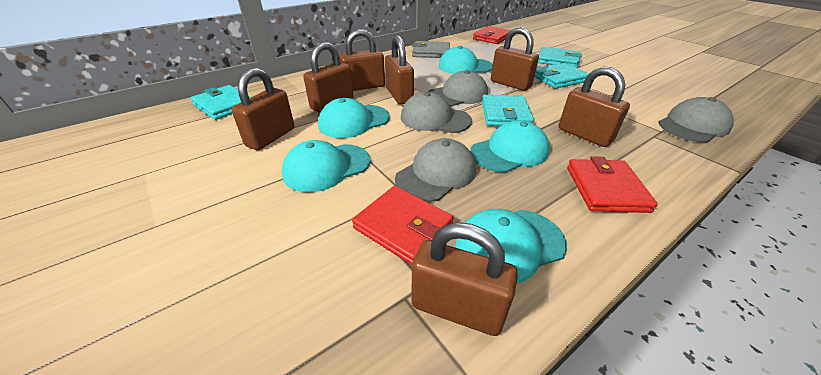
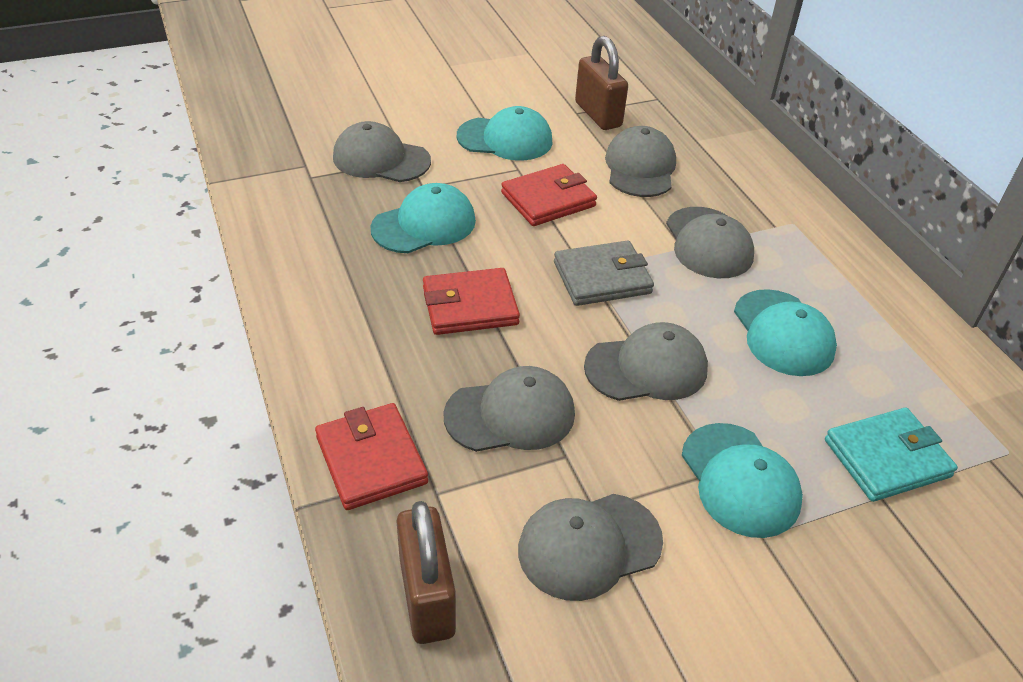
brown padlock: 7 -> 2
grey cap: 4 -> 6
turquoise cap: 5 -> 4
turquoise wallet: 4 -> 1

